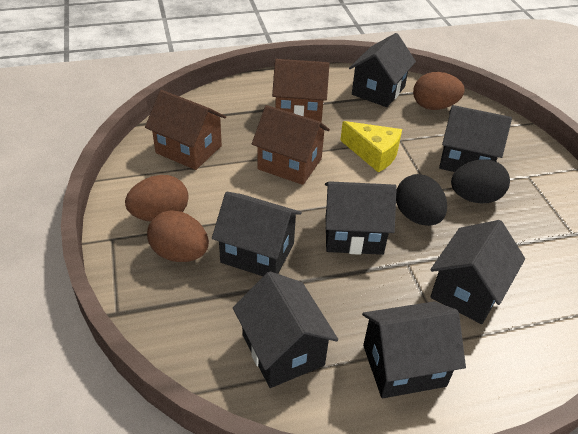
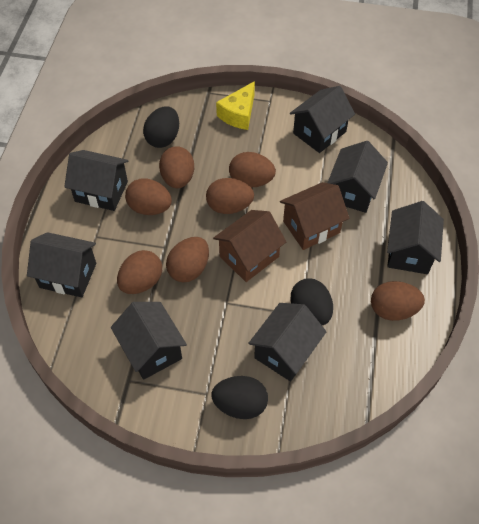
black egg: 2 -> 3
brown egg: 3 -> 7
brown house: 3 -> 2

